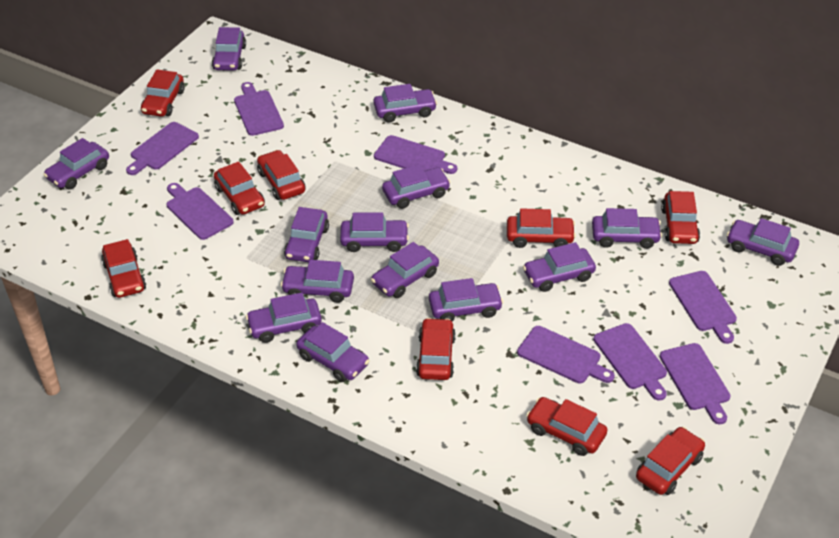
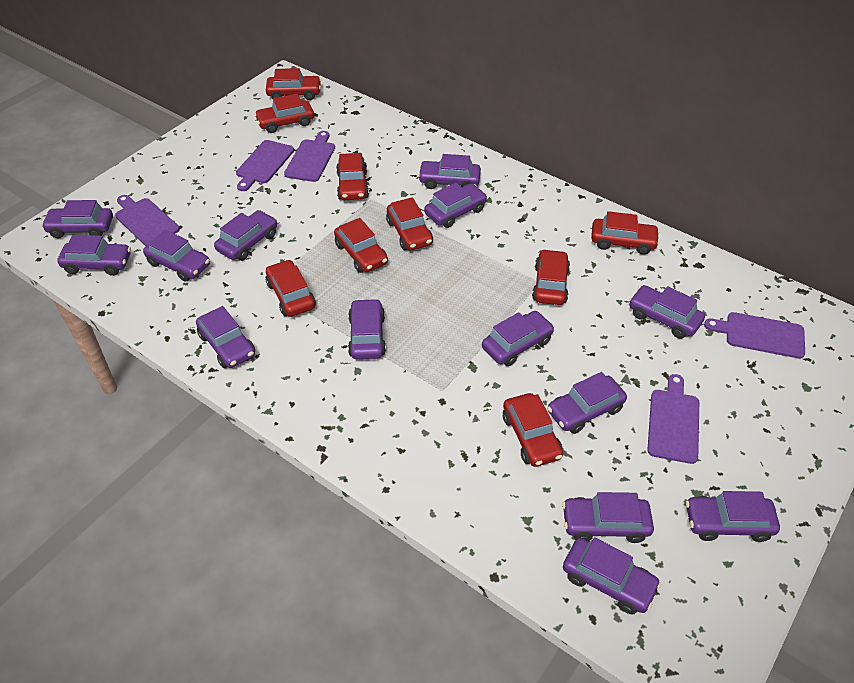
purple cutting board: 8 -> 5

